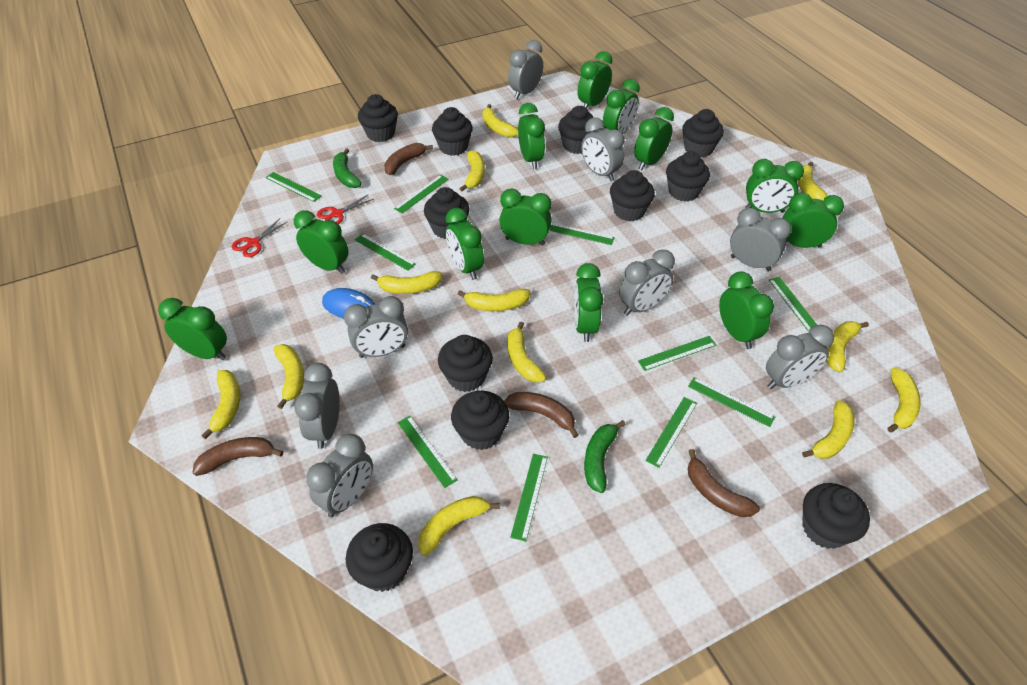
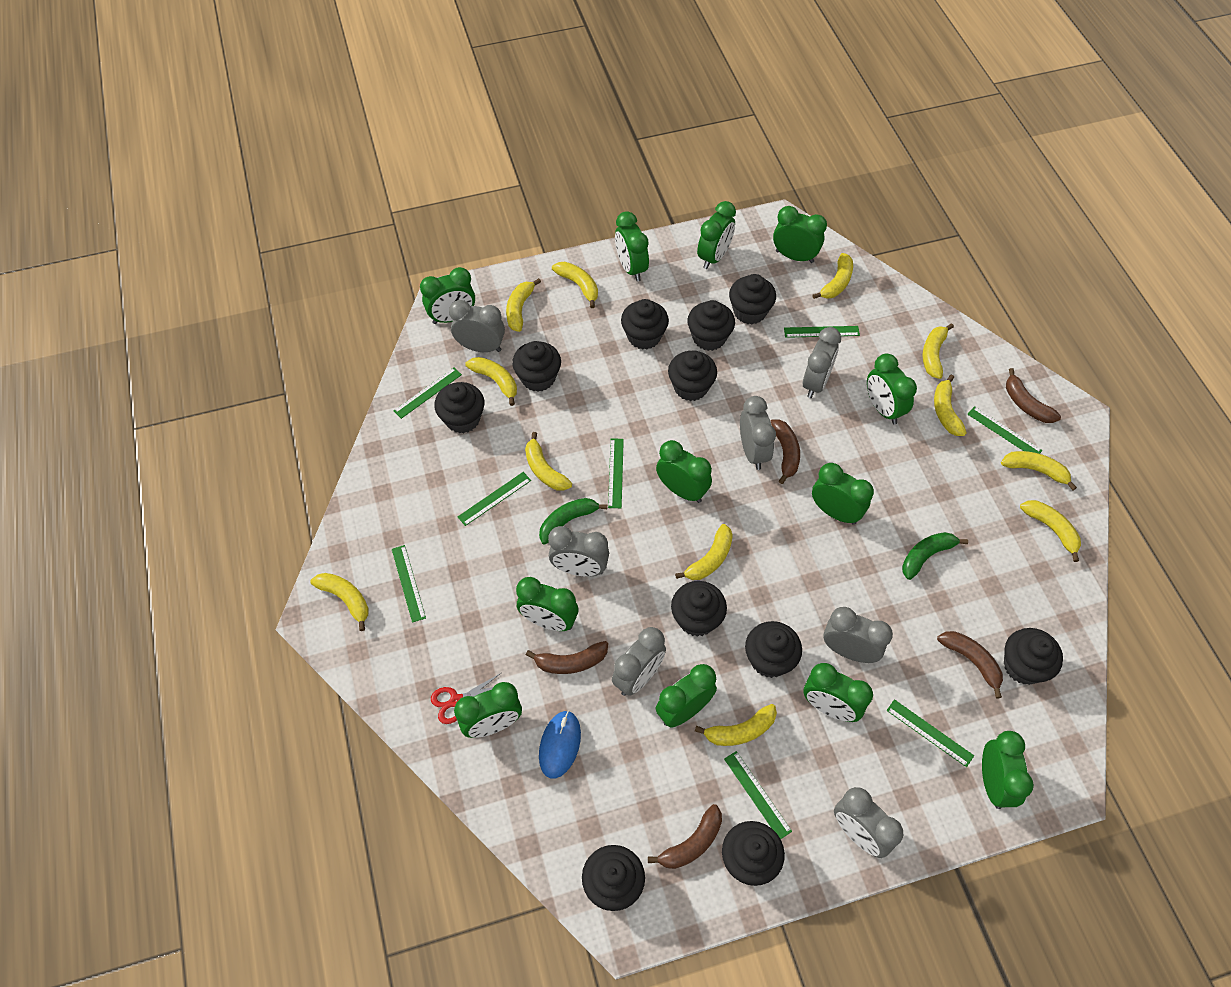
brown banana: 4 -> 5
green ruler: 10 -> 8
grey clock: 8 -> 7
red scissors: 2 -> 1

